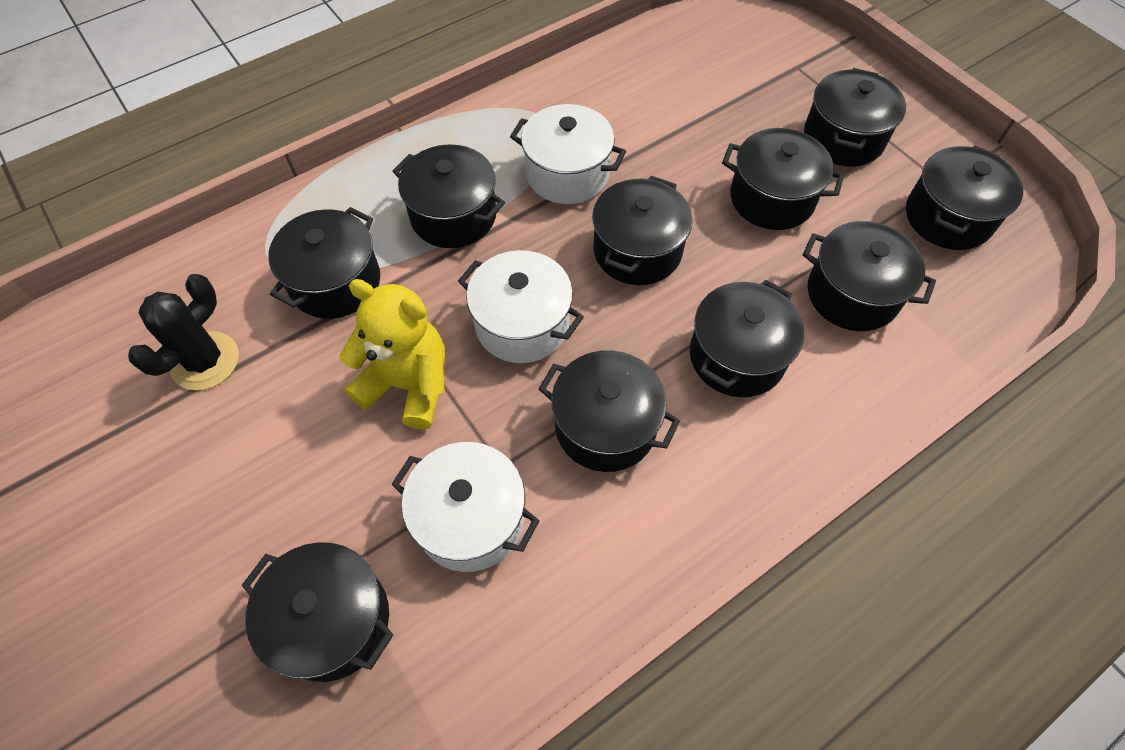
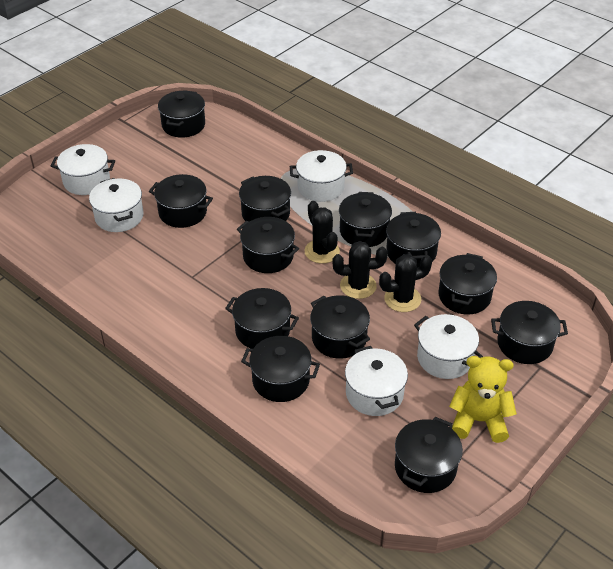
black cactus: 1 -> 3
black pot: 10 -> 12
white pot: 3 -> 5

